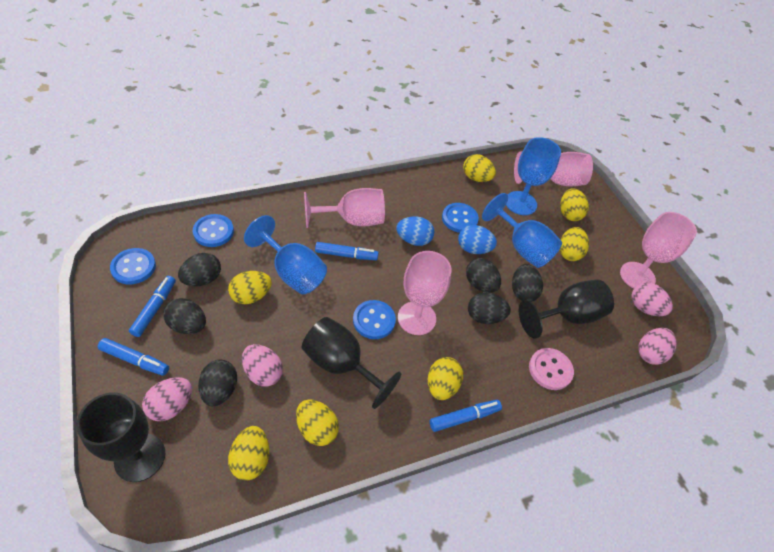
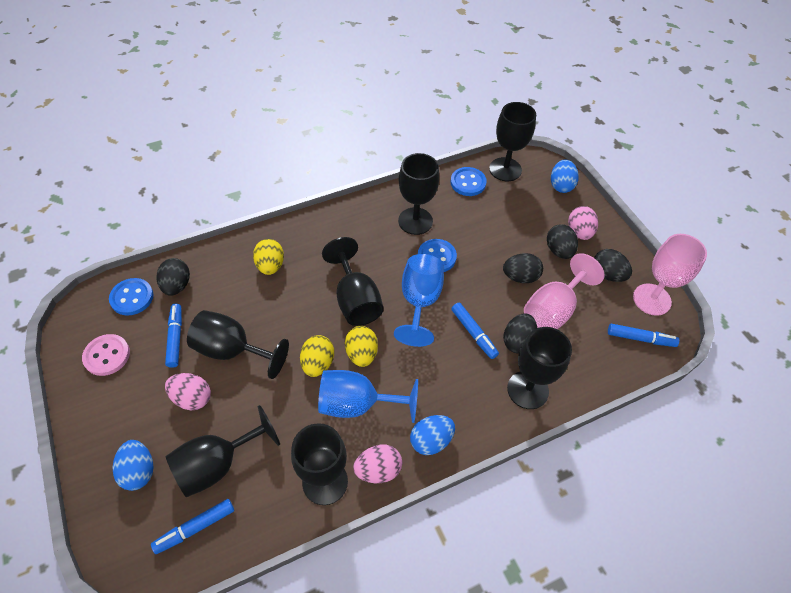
black egg: 6 -> 5
black goblet: 3 -> 7
blue button: 4 -> 3
blue egg: 2 -> 3
blue goblet: 3 -> 2
pink egg: 4 -> 3
pink goblet: 4 -> 2
yellow egg: 7 -> 3

